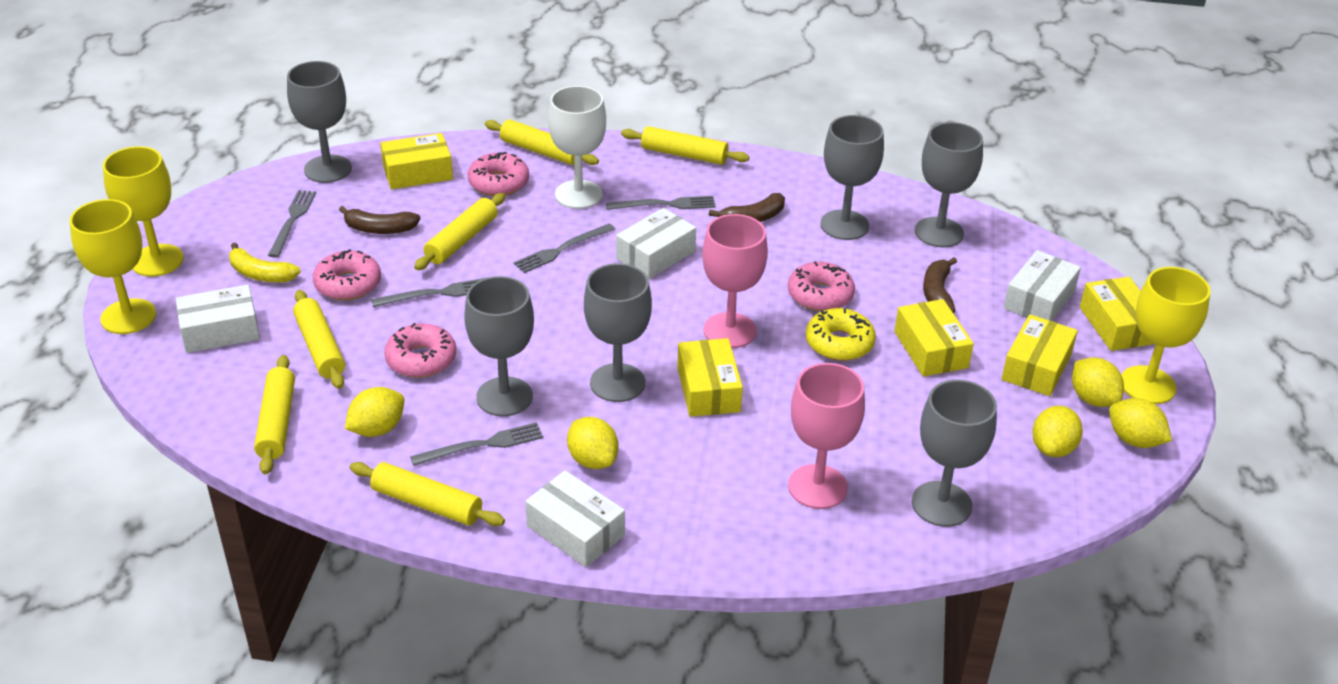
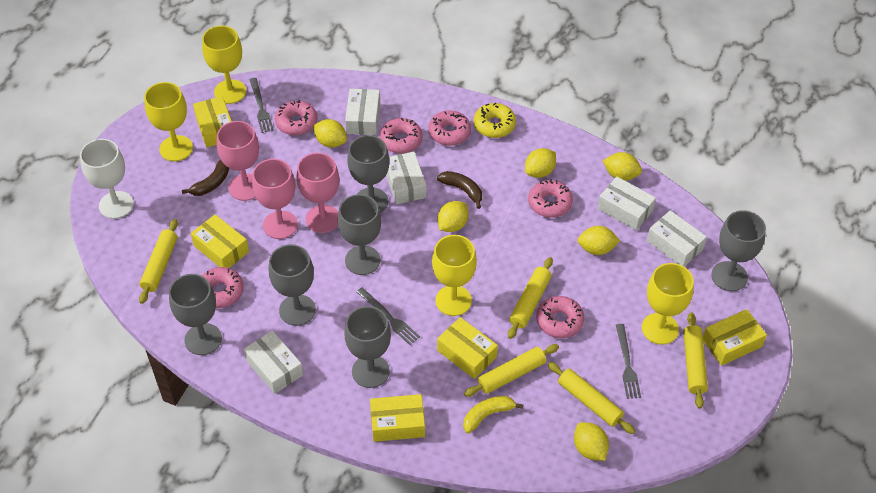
brown banana: 3 -> 2
grey fork: 5 -> 3
pink donut: 4 -> 6
pink goblet: 2 -> 3
white box: 4 -> 5
yellow goblet: 3 -> 4
yellow lemon: 5 -> 6
yellow rolling pin: 6 -> 5

